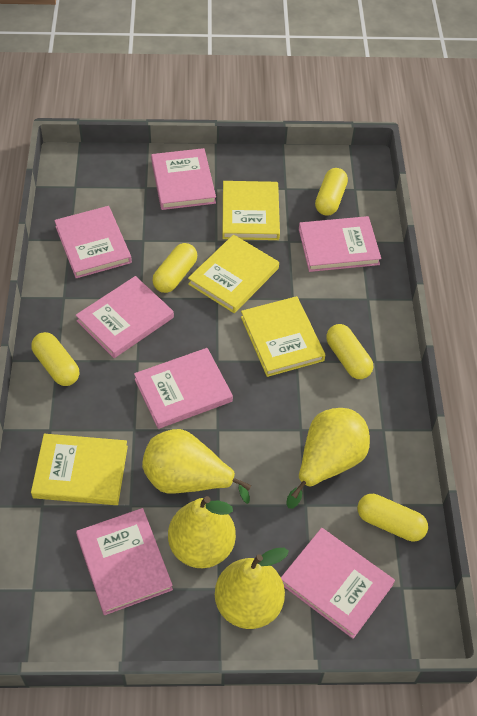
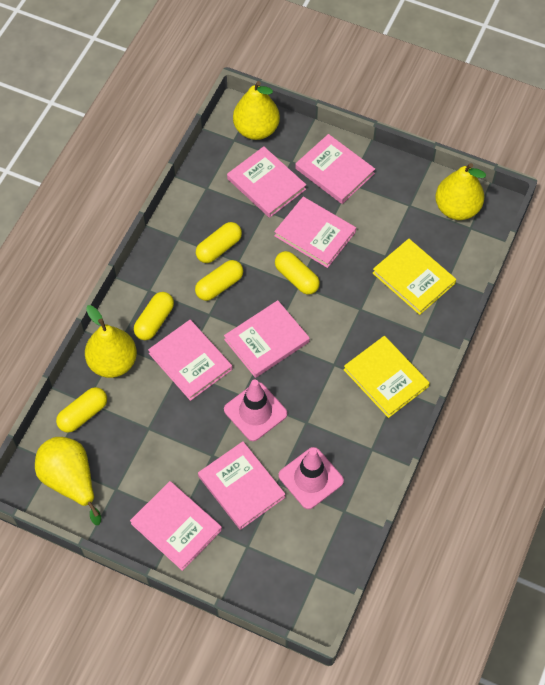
pink traffic cone: 0 -> 2
yellow book: 4 -> 2

